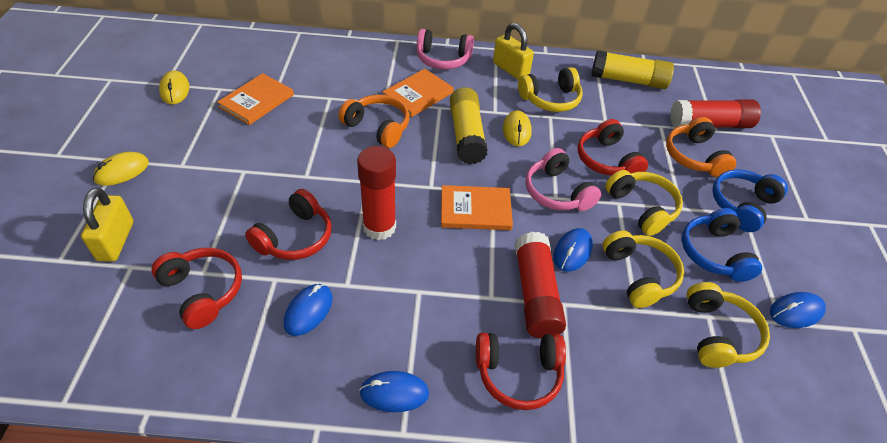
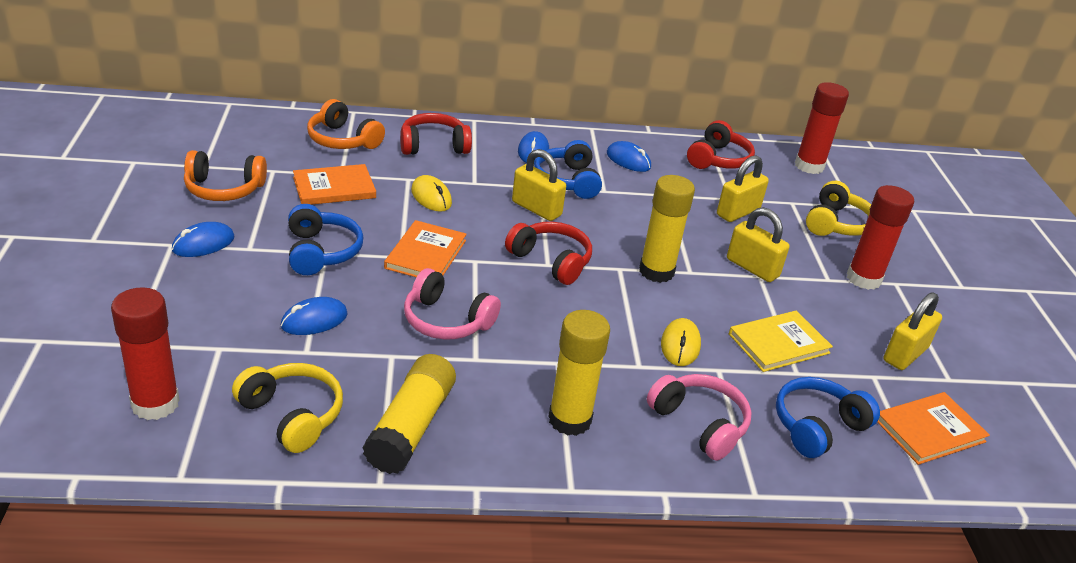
blue headphones: 2 -> 3
red headphones: 4 -> 3
yellow book: 0 -> 1
yellow glue stick: 2 -> 3
yellow headphones: 4 -> 2
yellow mouse: 3 -> 2
yellow padlock: 2 -> 4

